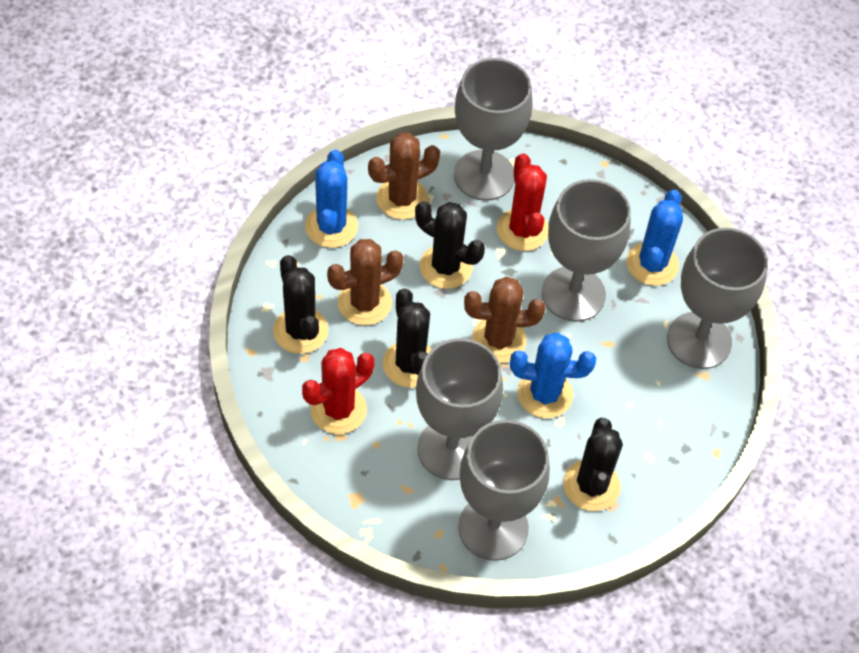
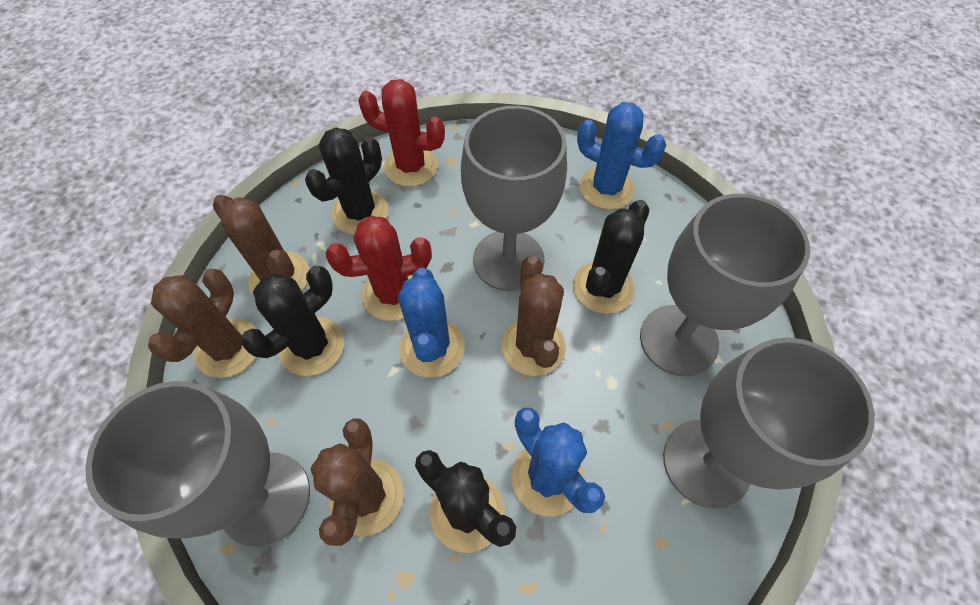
brown cactus: 3 -> 4
grey goblet: 5 -> 4

